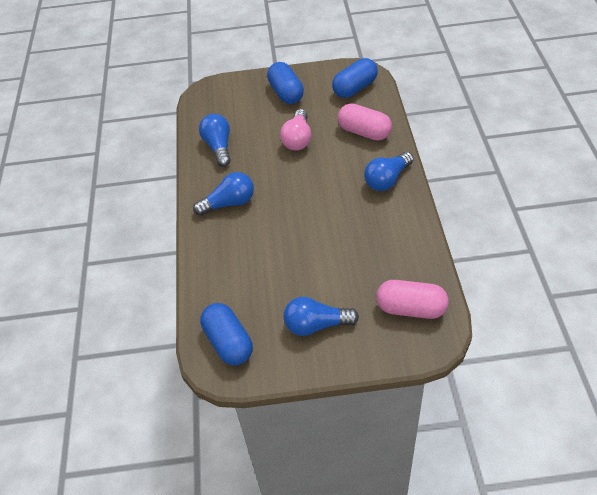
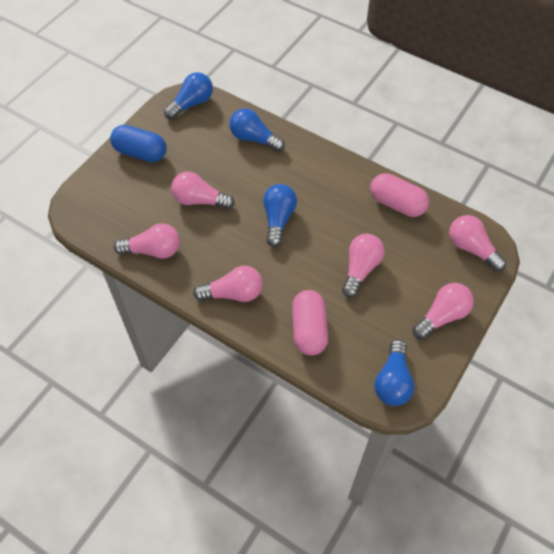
blue capsule: 3 -> 1
pink light bulb: 1 -> 6

